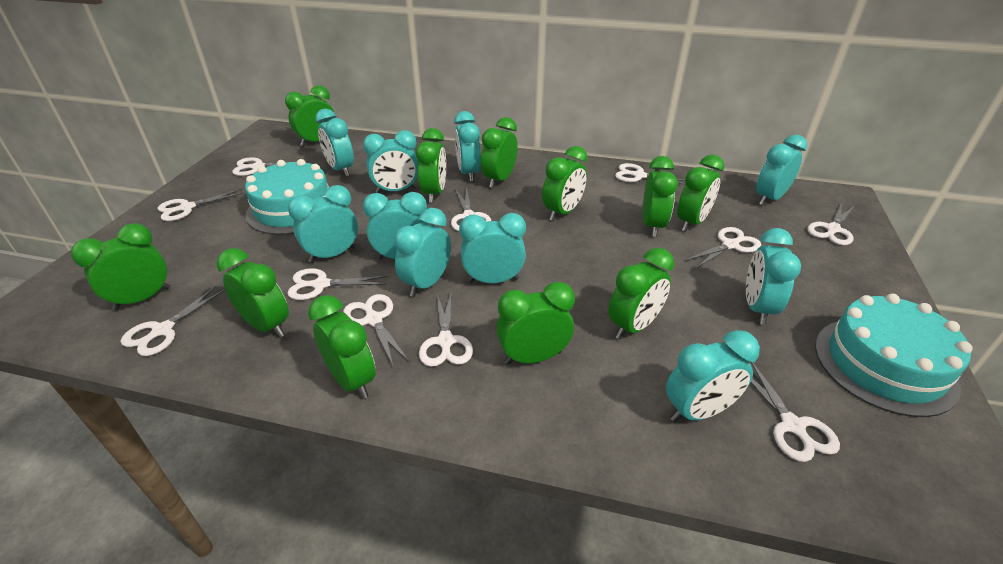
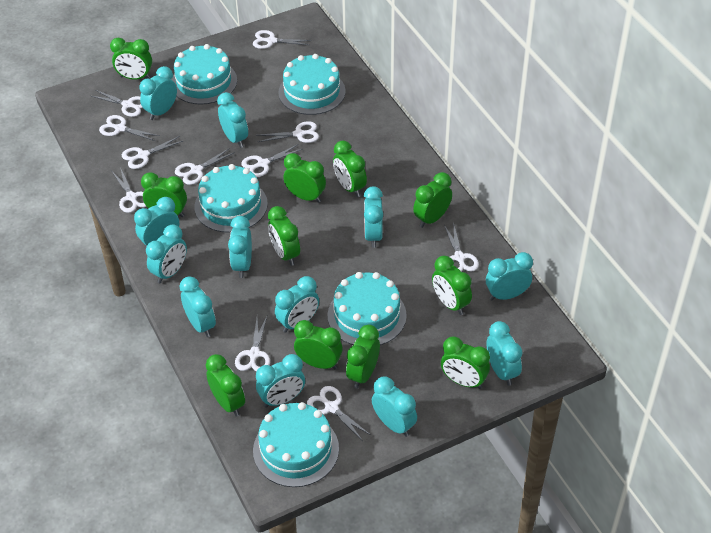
turquoise cake: 2 -> 5
turquoise clock: 10 -> 12

